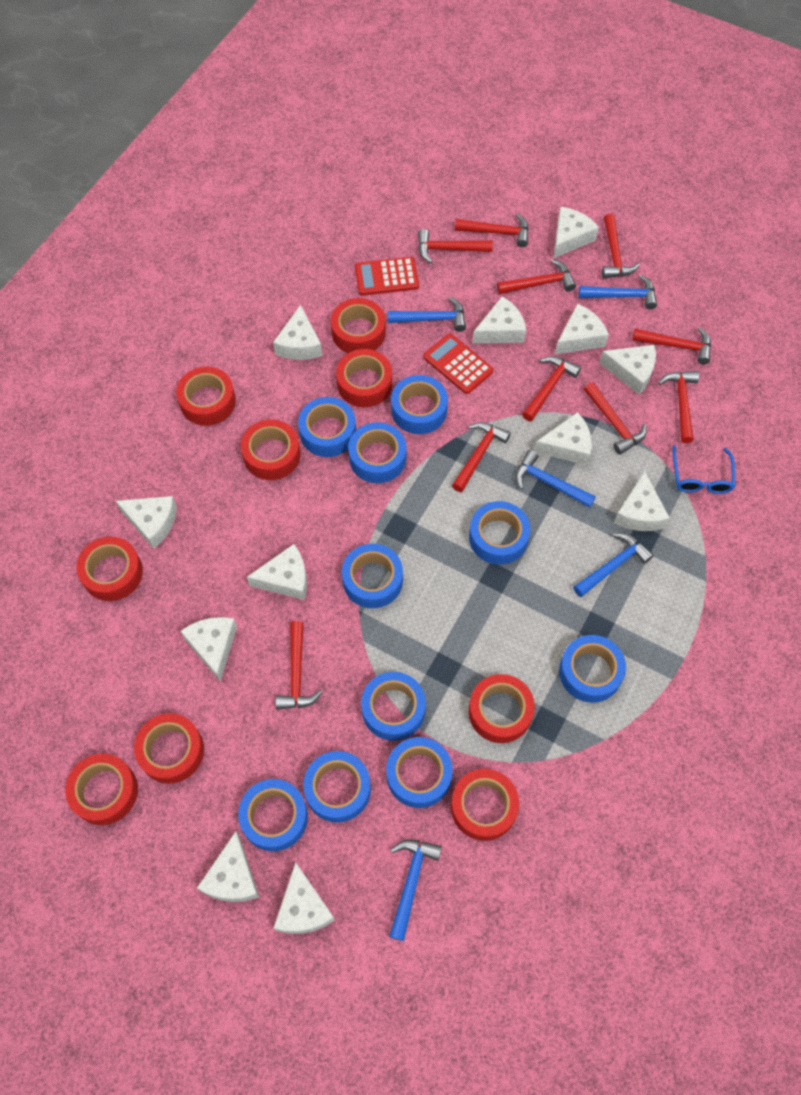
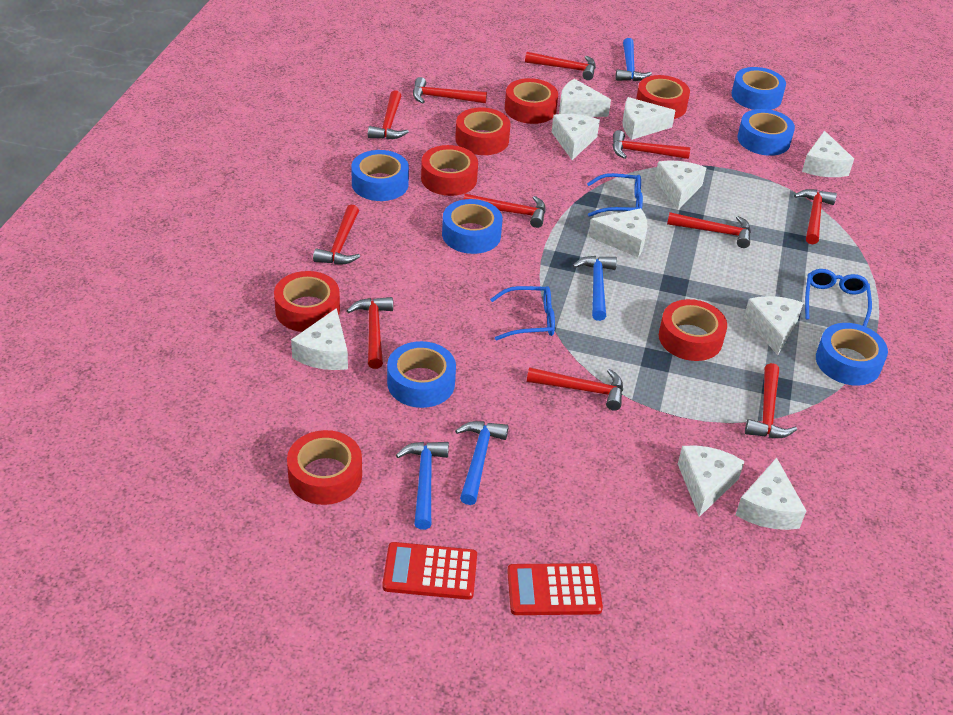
blue glasses: 1 -> 3
blue hammer: 5 -> 4
blue tape: 10 -> 6
red hammer: 10 -> 11
red tape: 9 -> 7
white cheese: 12 -> 10

